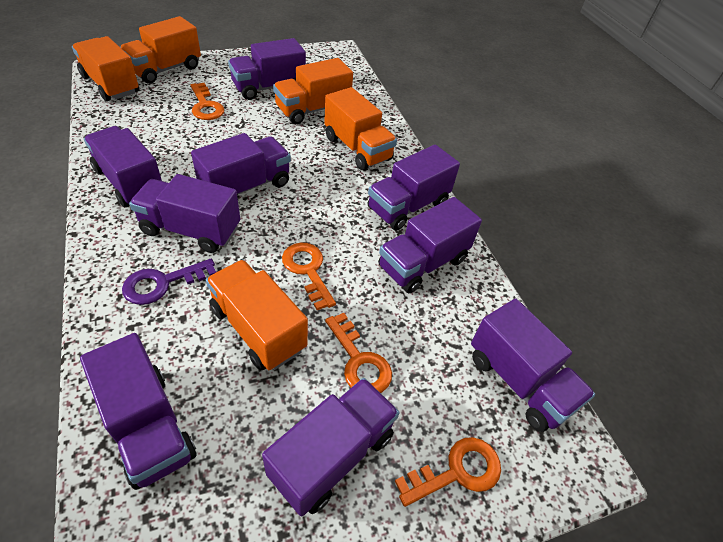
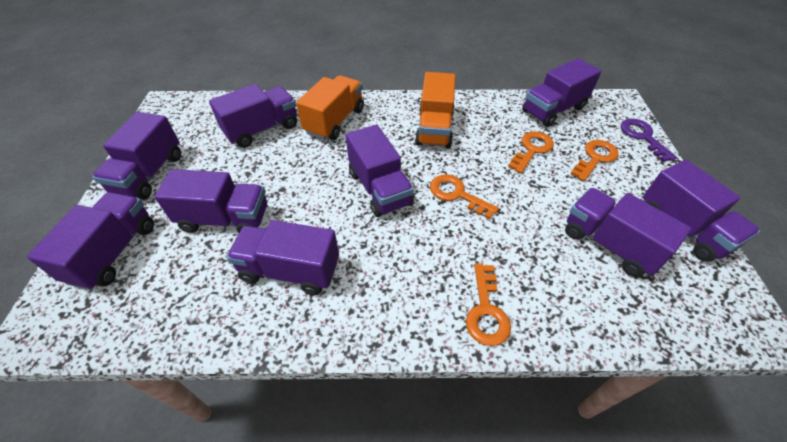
orange truck: 5 -> 2

